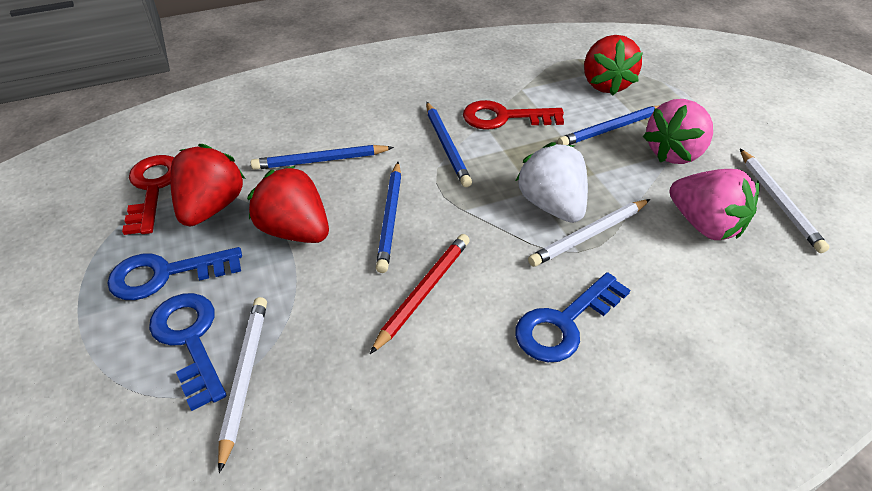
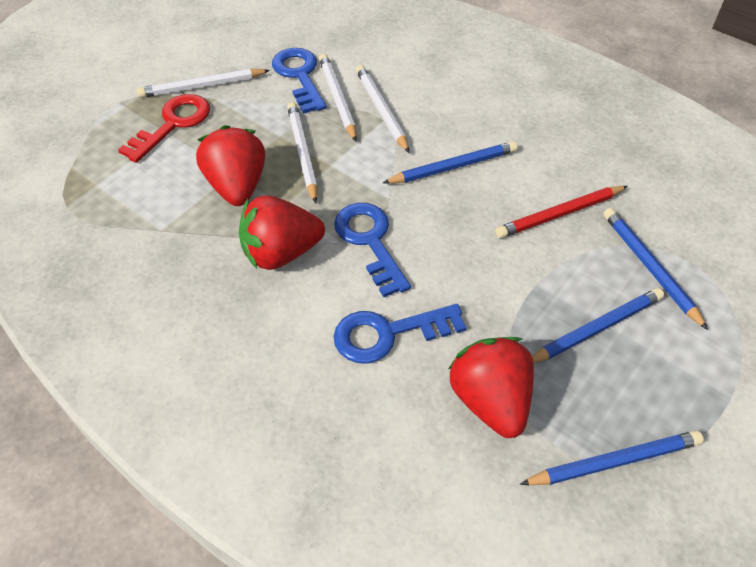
pink strawberry: 2 -> 0
red key: 2 -> 1
white pencil: 3 -> 4
white strawberry: 1 -> 0

